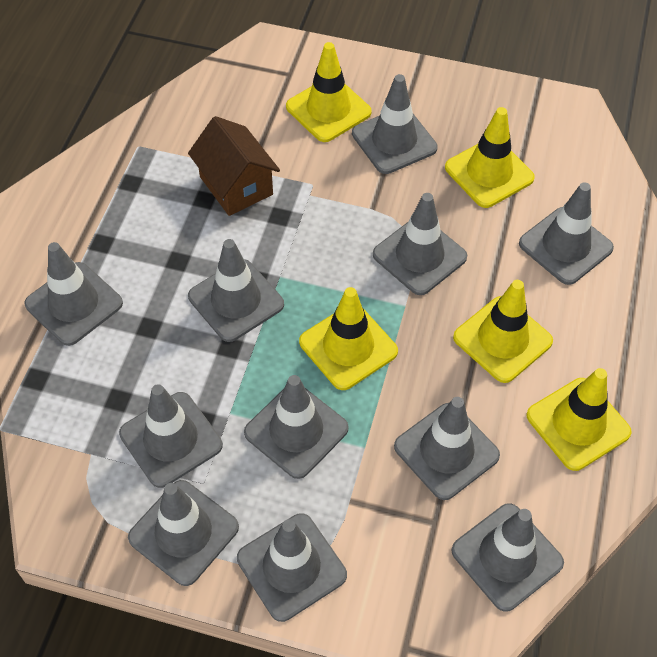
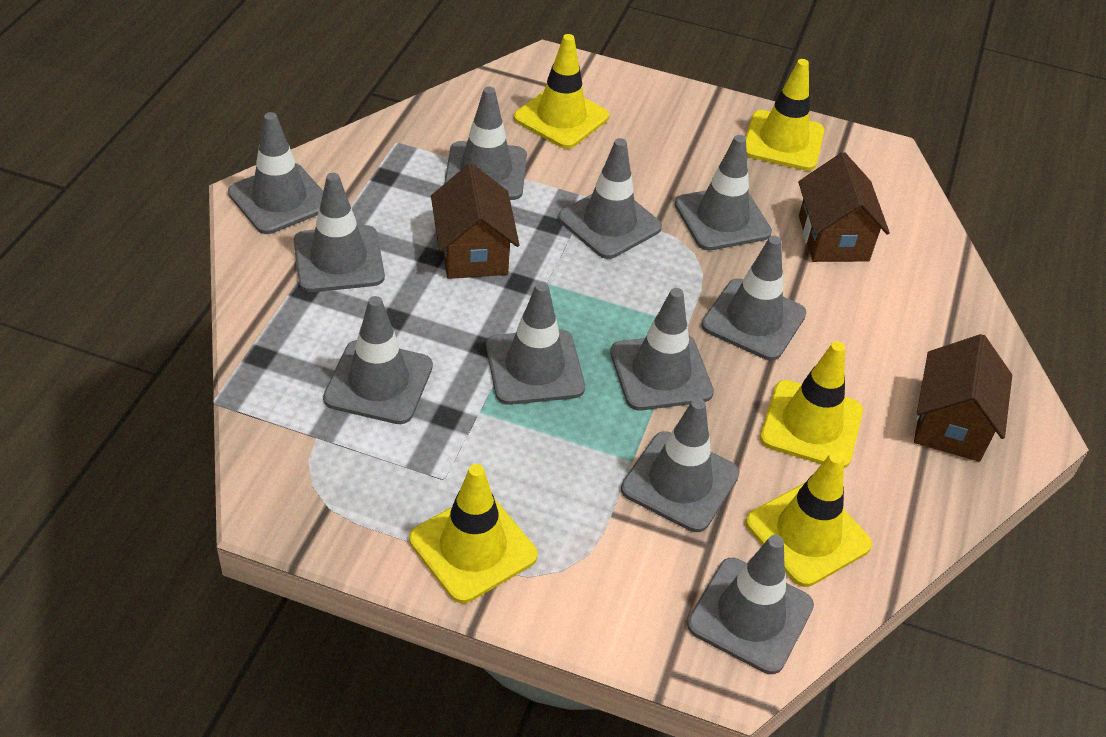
brown house: 1 -> 3

